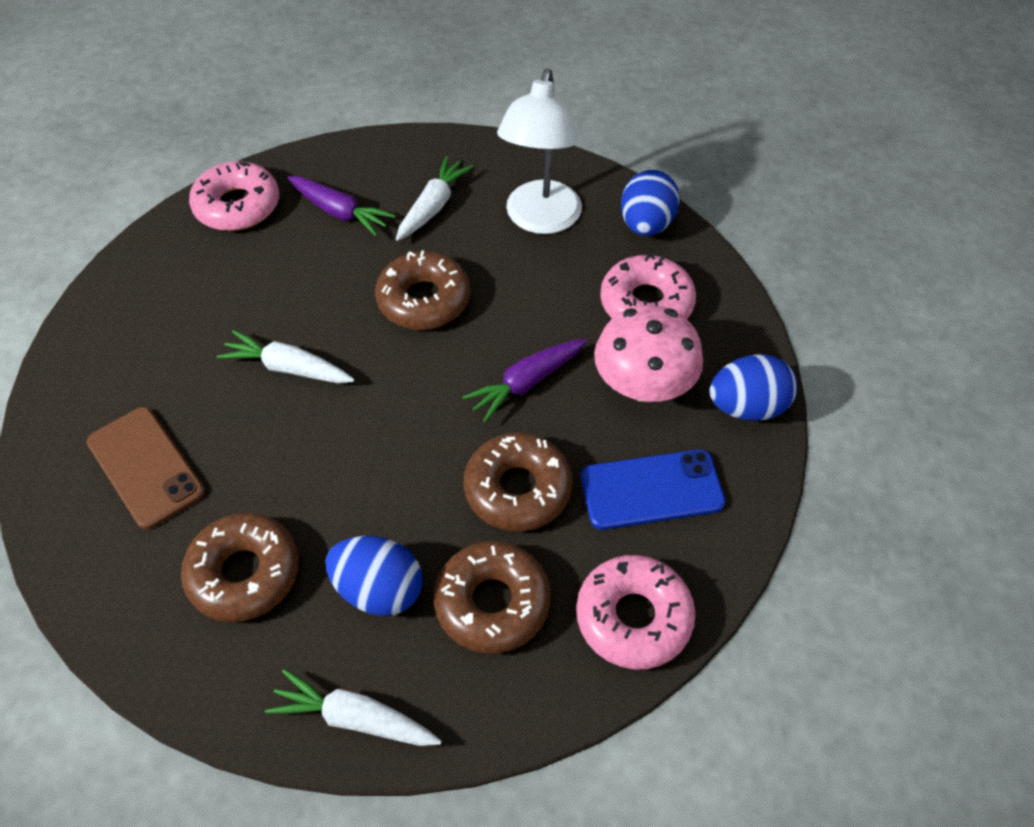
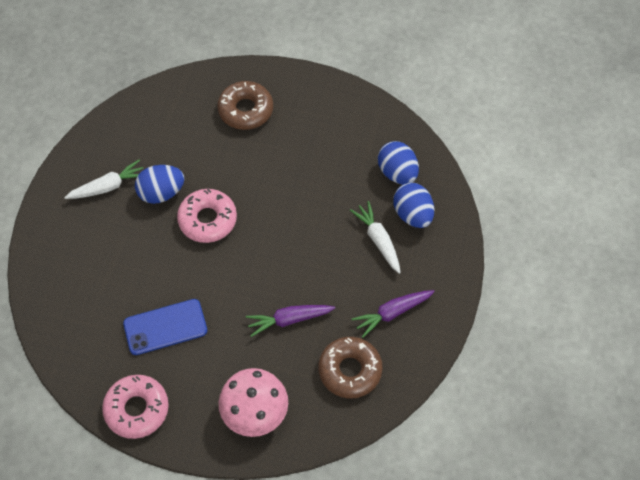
brown donut: 4 -> 2
brown phone: 1 -> 0
pink donut: 3 -> 2
white carrot: 3 -> 2
white lamp: 1 -> 0

